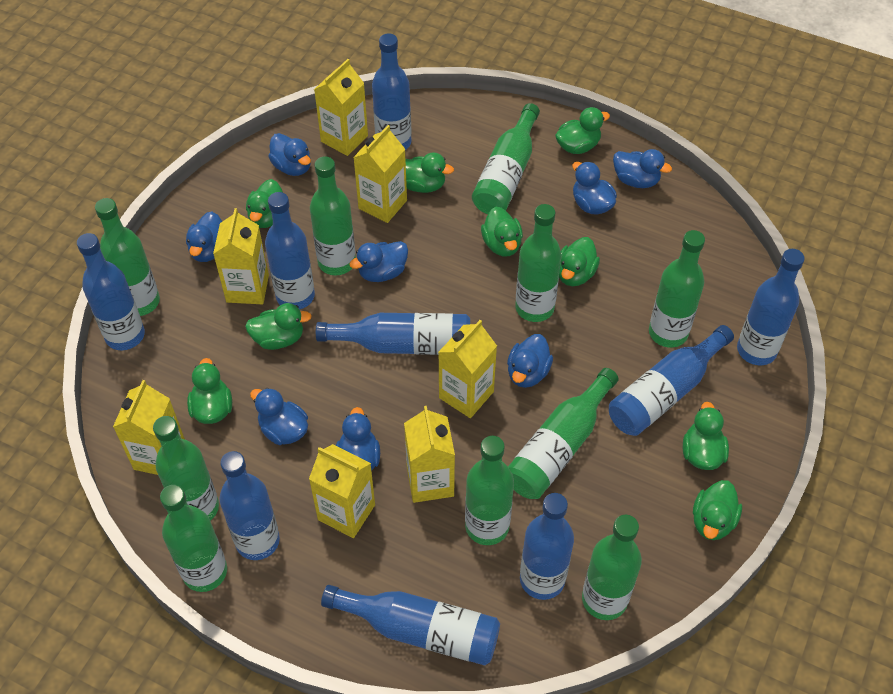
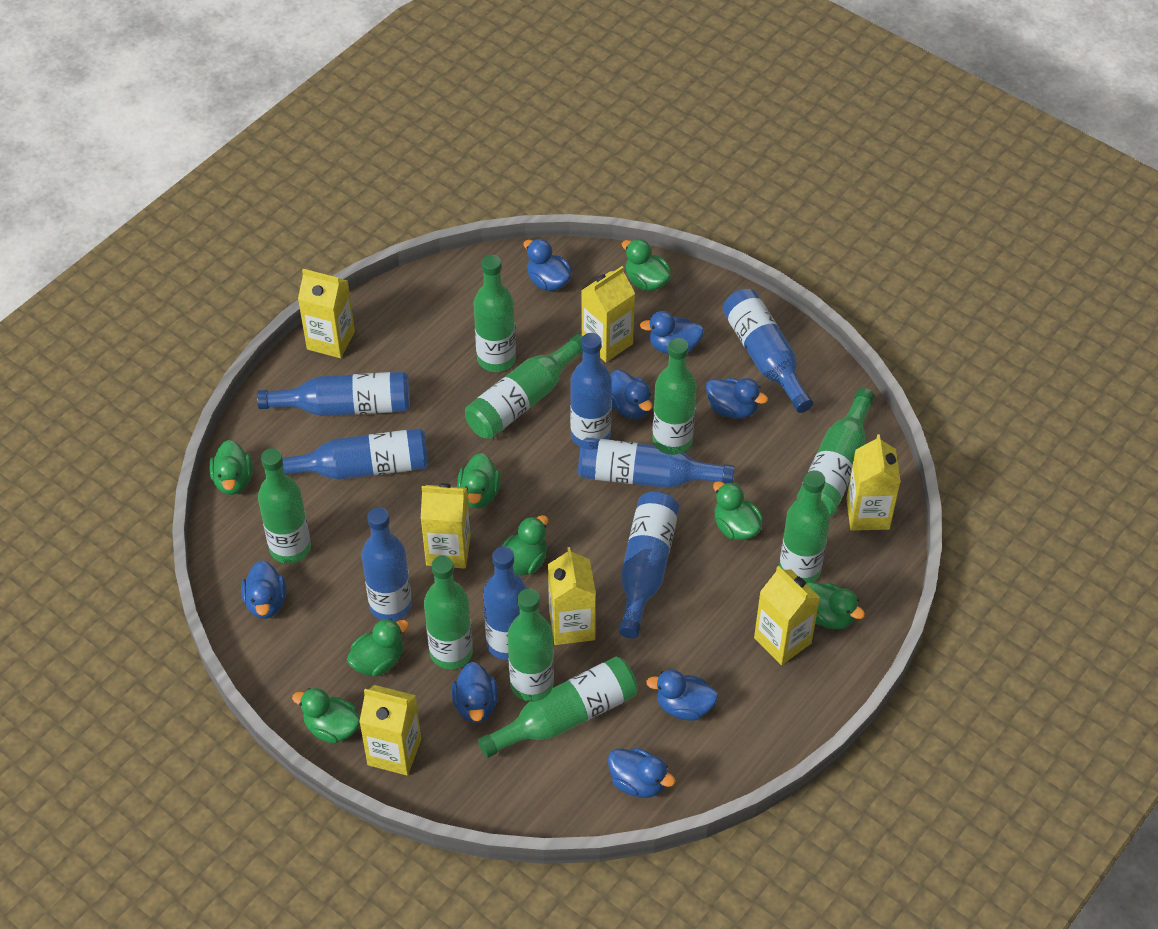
blue bottle: 9 -> 8
green bottle: 10 -> 9
green duck: 9 -> 8

